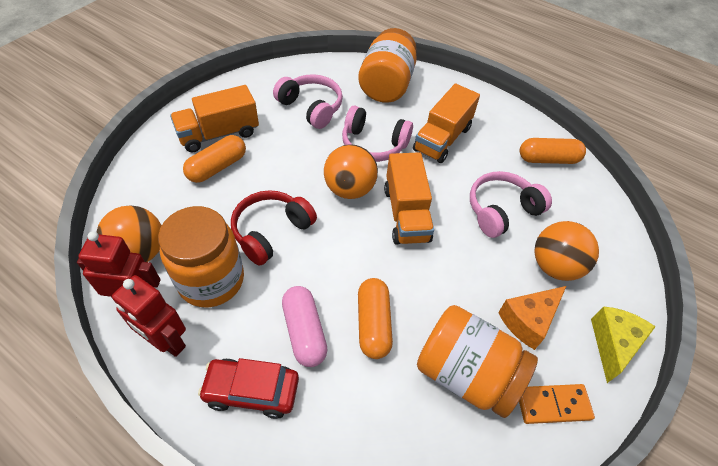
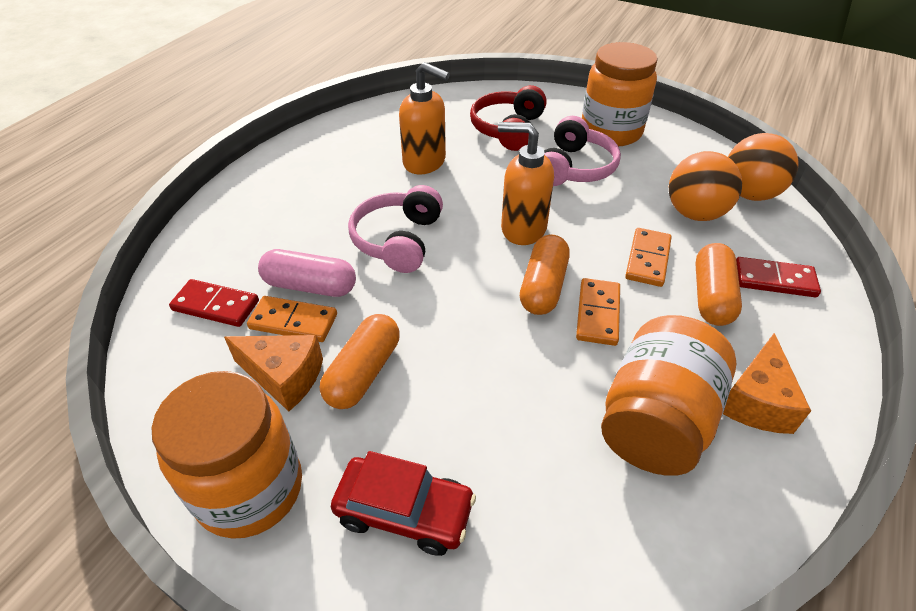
orange ball: 3 -> 2
orange cheese: 1 -> 2
orange domino: 1 -> 3
orange soap dispenser: 0 -> 2
orange truck: 3 -> 0
pink headphones: 3 -> 2
red domino: 0 -> 2
red robot: 2 -> 0
yellow cheese: 1 -> 0

